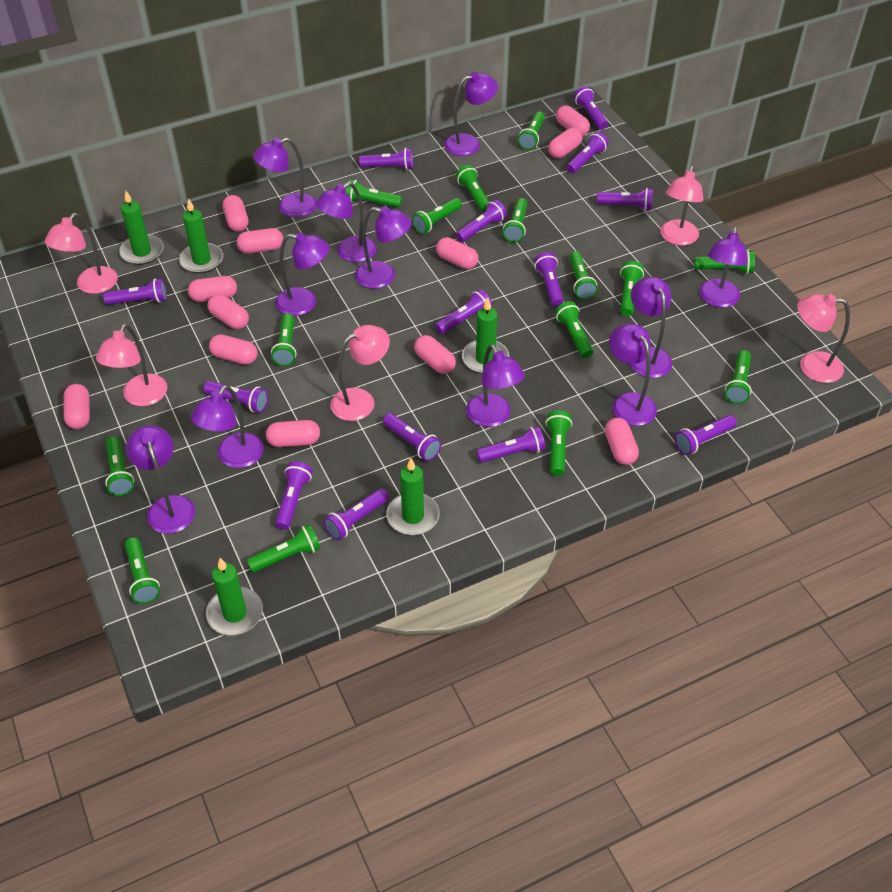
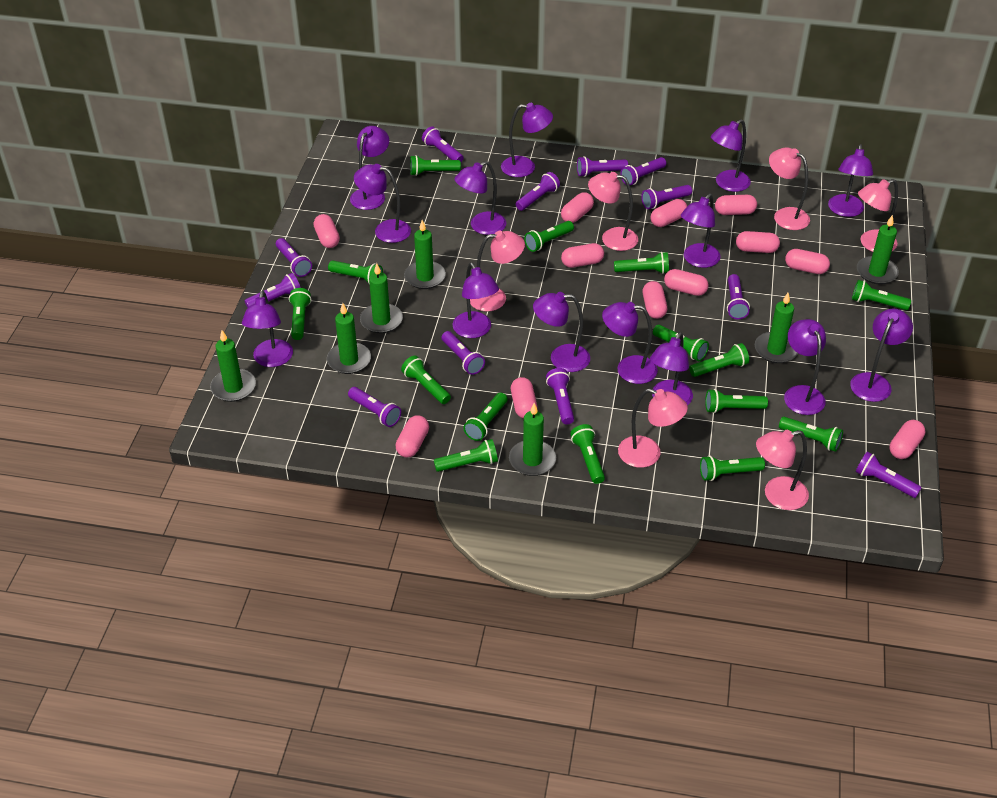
green candle: 5 -> 7
pink lamp: 5 -> 6
purple flashlight: 14 -> 12
purple lamp: 11 -> 14

